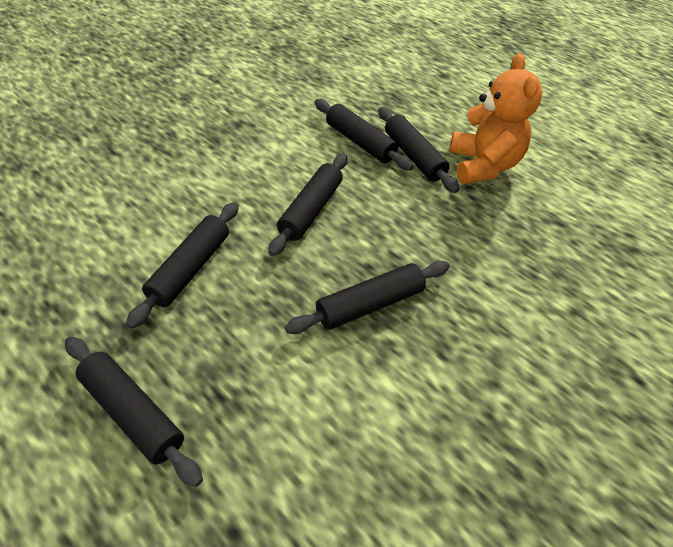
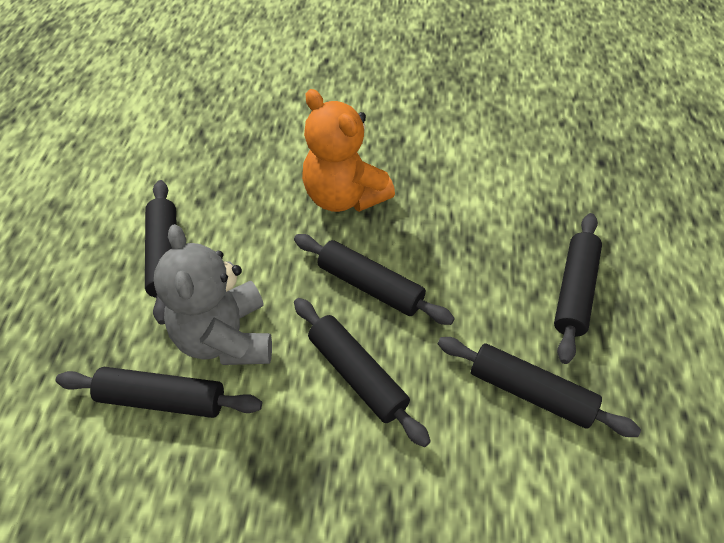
grey teddy bear: 0 -> 1

